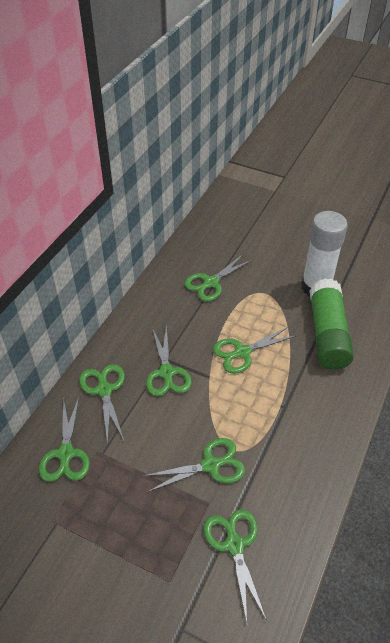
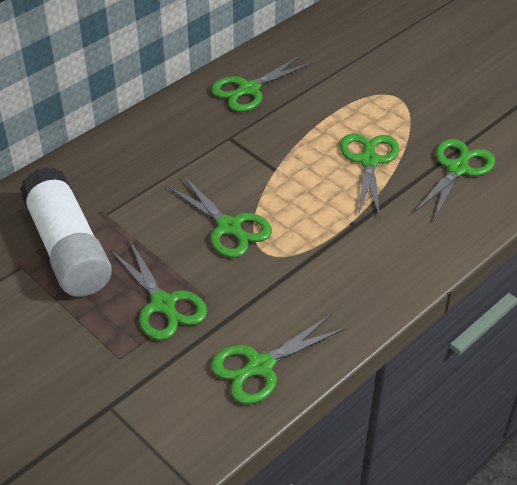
green glue stick: 1 -> 0
green scissors: 7 -> 6

